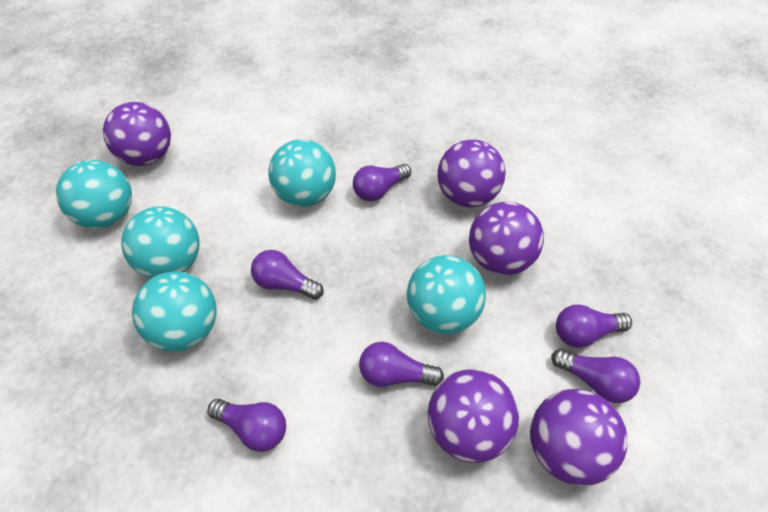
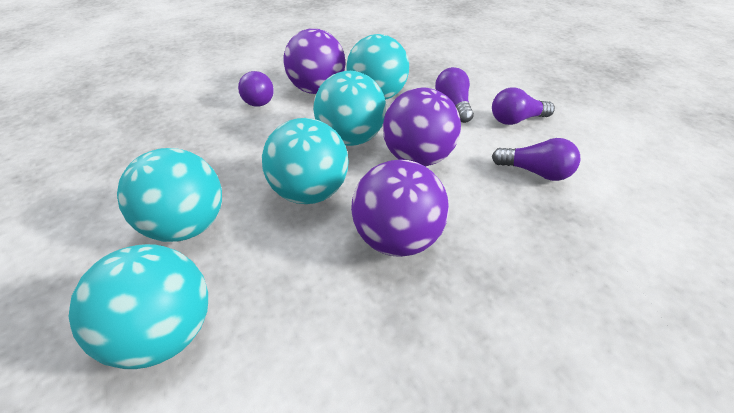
purple ball: 5 -> 3
purple light bulb: 6 -> 4

